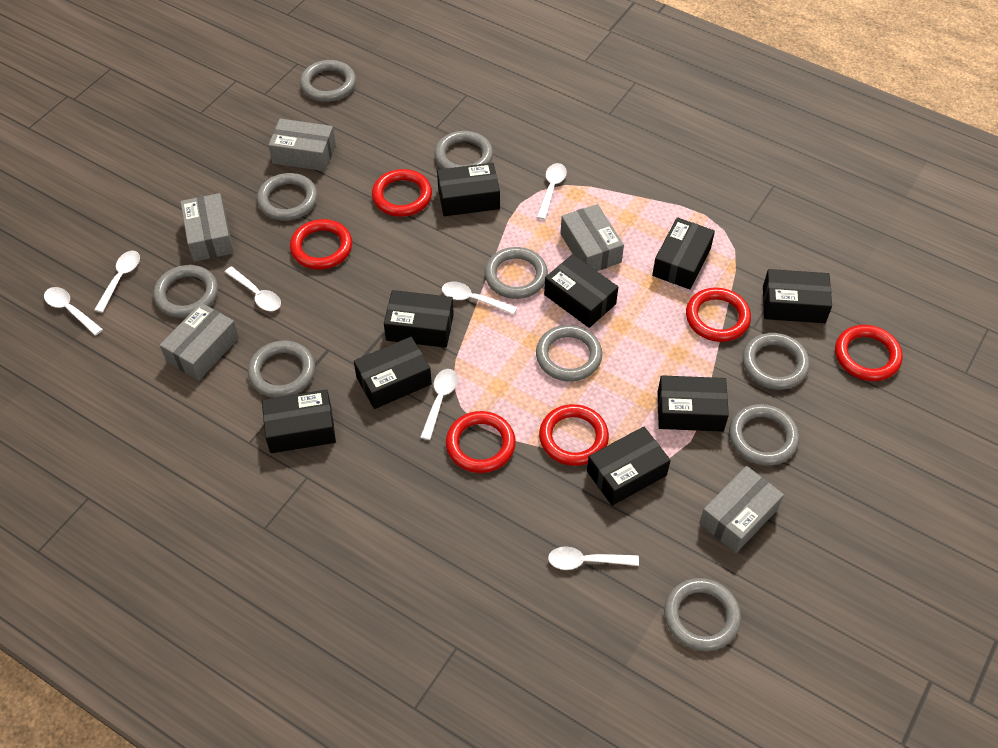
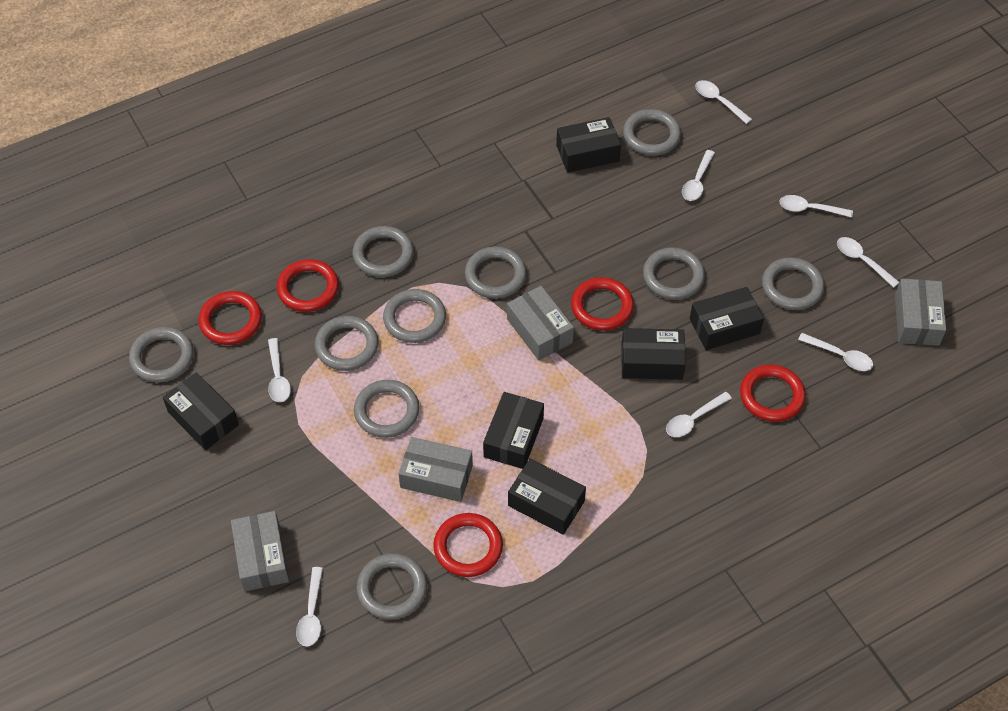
black box: 9 -> 6
grey box: 5 -> 4
red ring: 6 -> 5
white spoon: 7 -> 8

